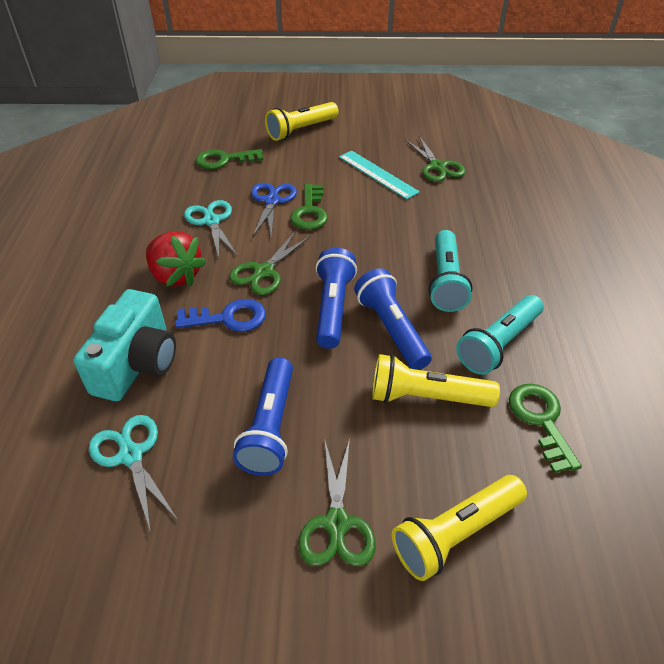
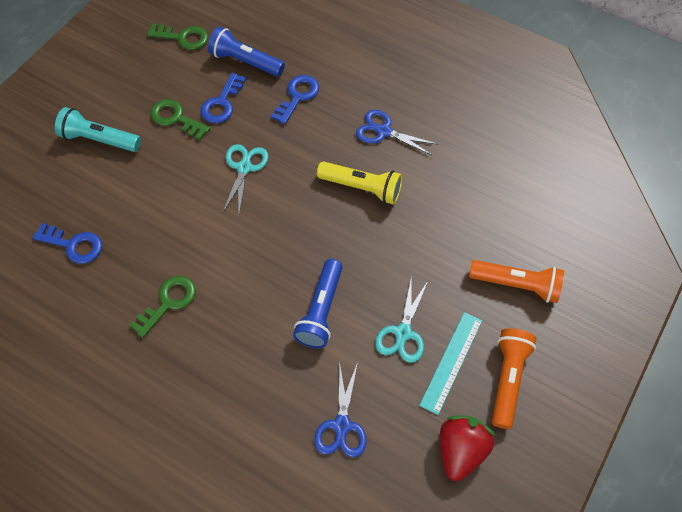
blue flashlight: 3 -> 2
blue key: 1 -> 3
blue scissors: 1 -> 2
green scissors: 3 -> 0
orange flashlight: 0 -> 2
turquoise camera: 1 -> 0
turquoise flashlight: 2 -> 1
yellow flashlight: 3 -> 1

